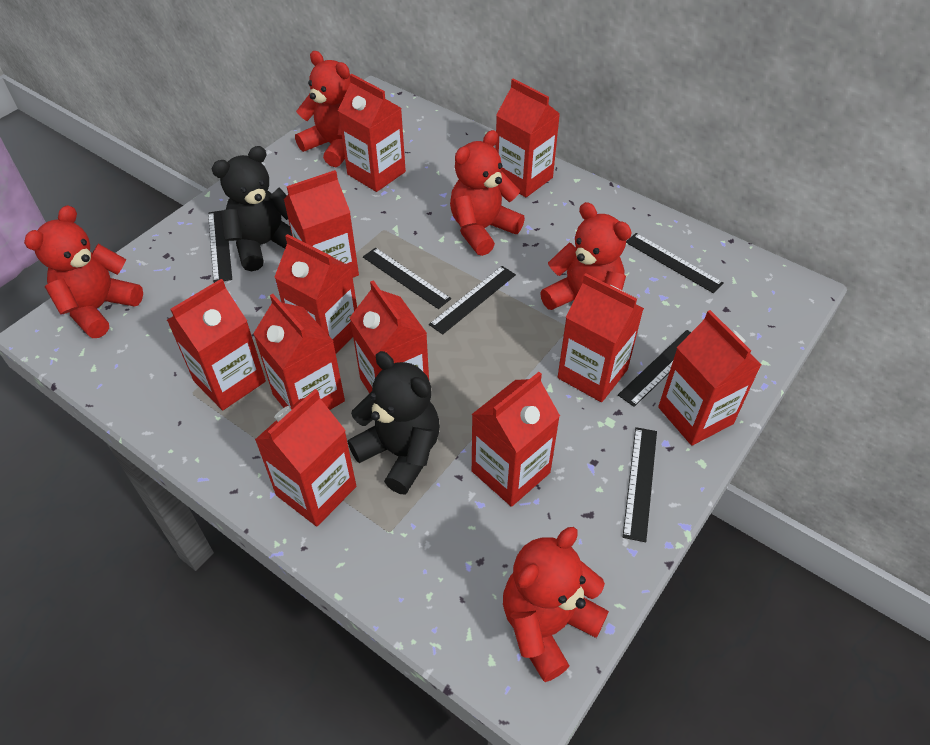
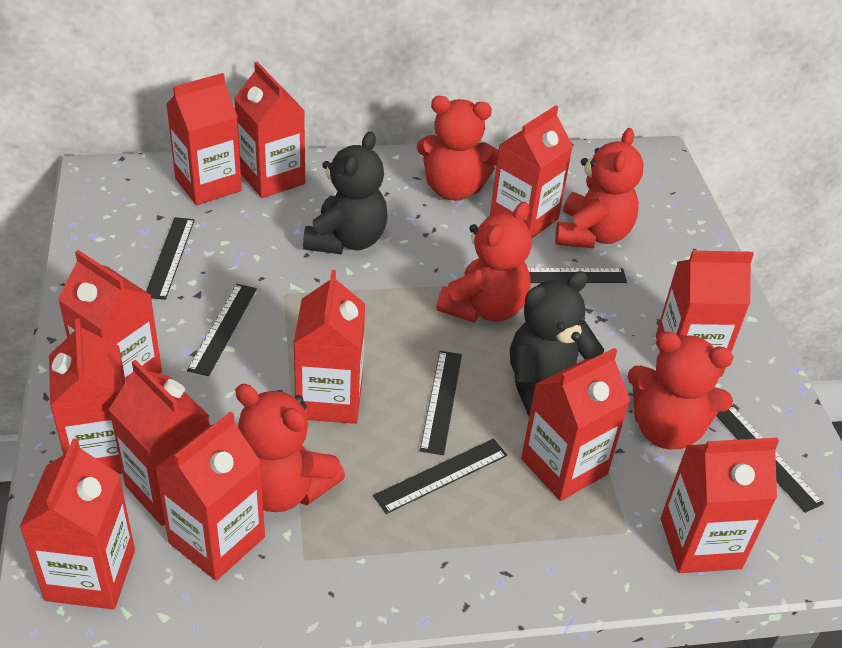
red carton: 11 -> 12

